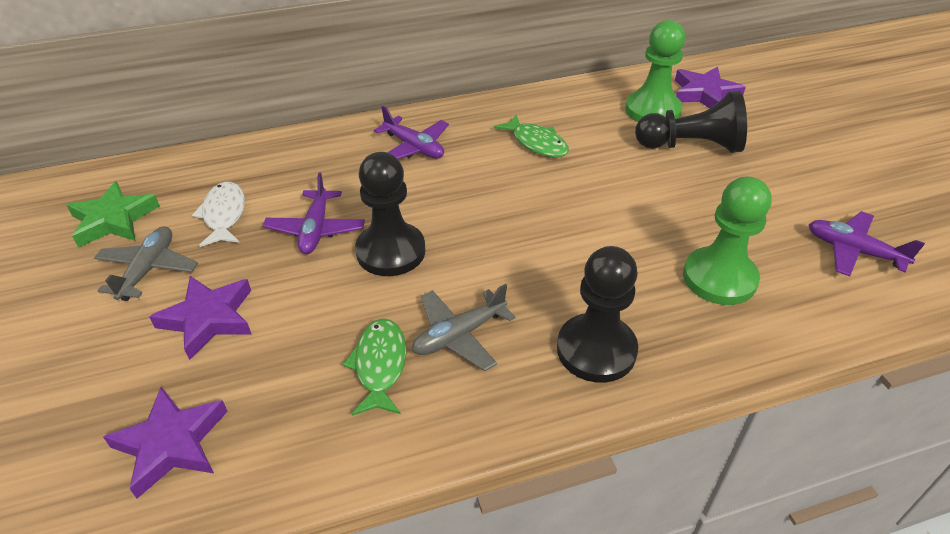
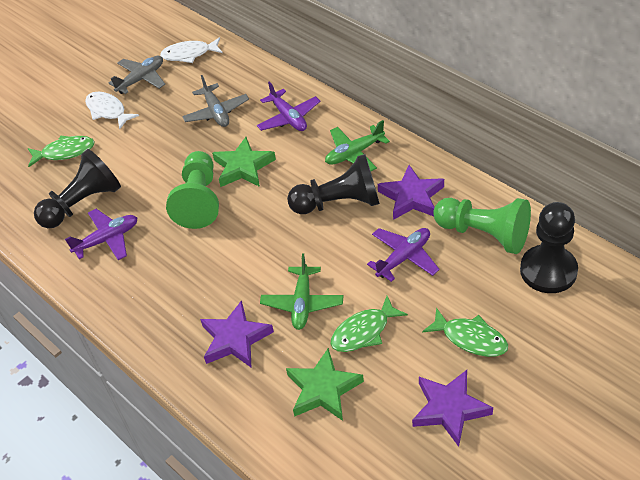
green fish: 2 -> 3
green plane: 0 -> 2
green star: 1 -> 2
white fish: 1 -> 2

